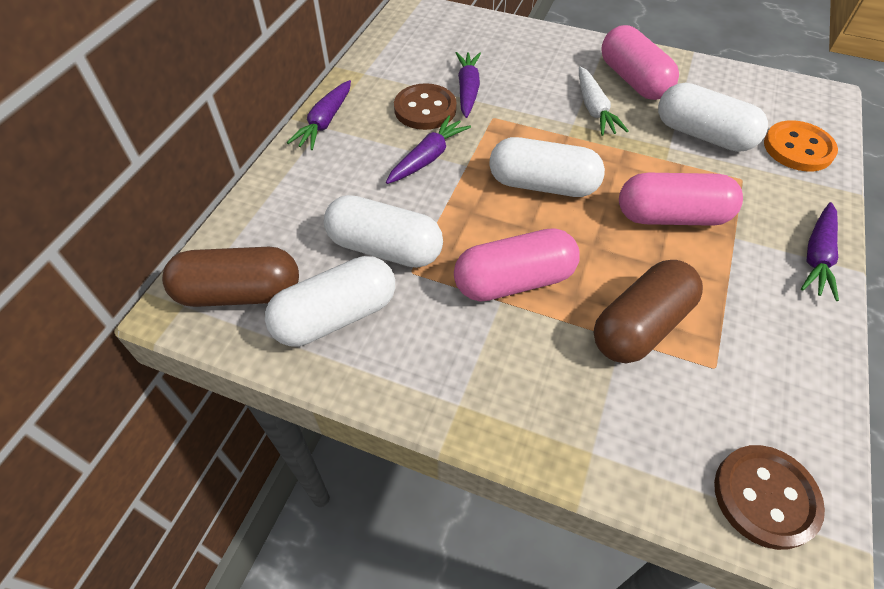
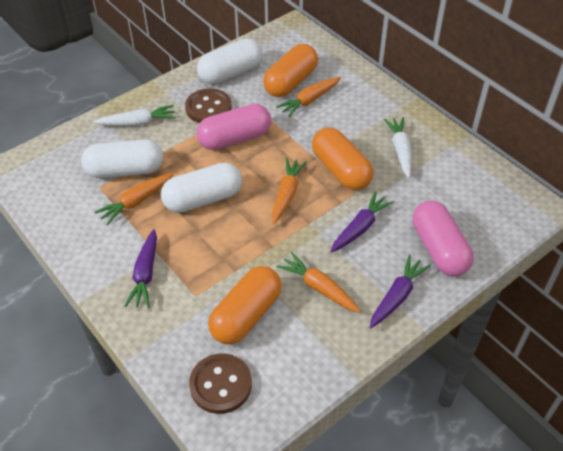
brown capsule: 2 -> 0
orange button: 1 -> 0
orange capsule: 0 -> 3
orange carrot: 0 -> 4
pink capsule: 3 -> 2
purple carrot: 4 -> 3
white capsule: 4 -> 3
white carrot: 1 -> 2

